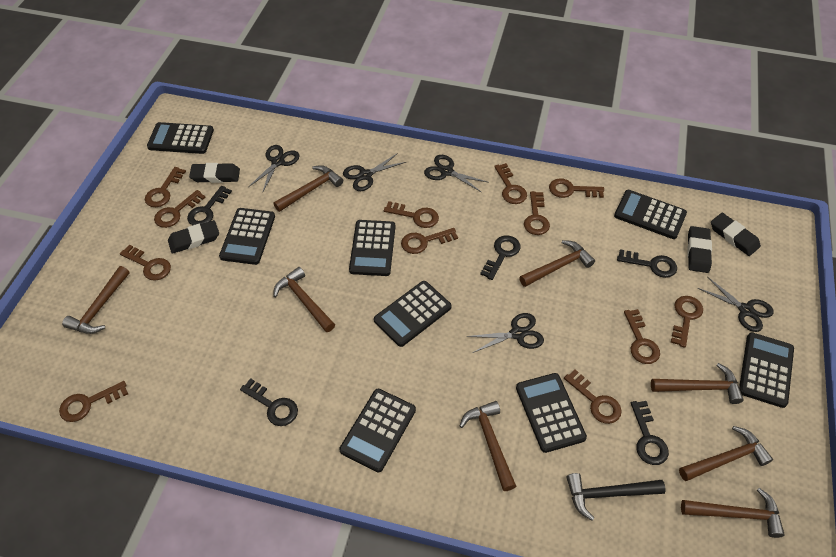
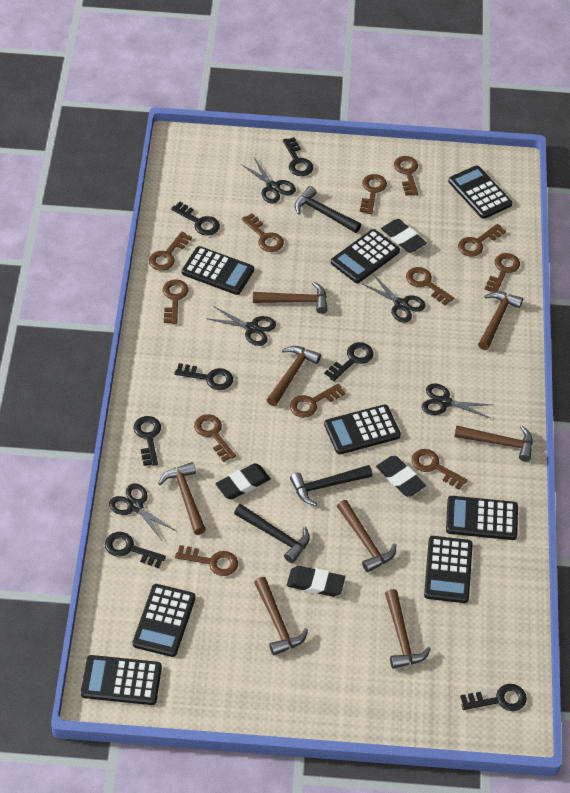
black hammer: 1 -> 3
black key: 5 -> 7

